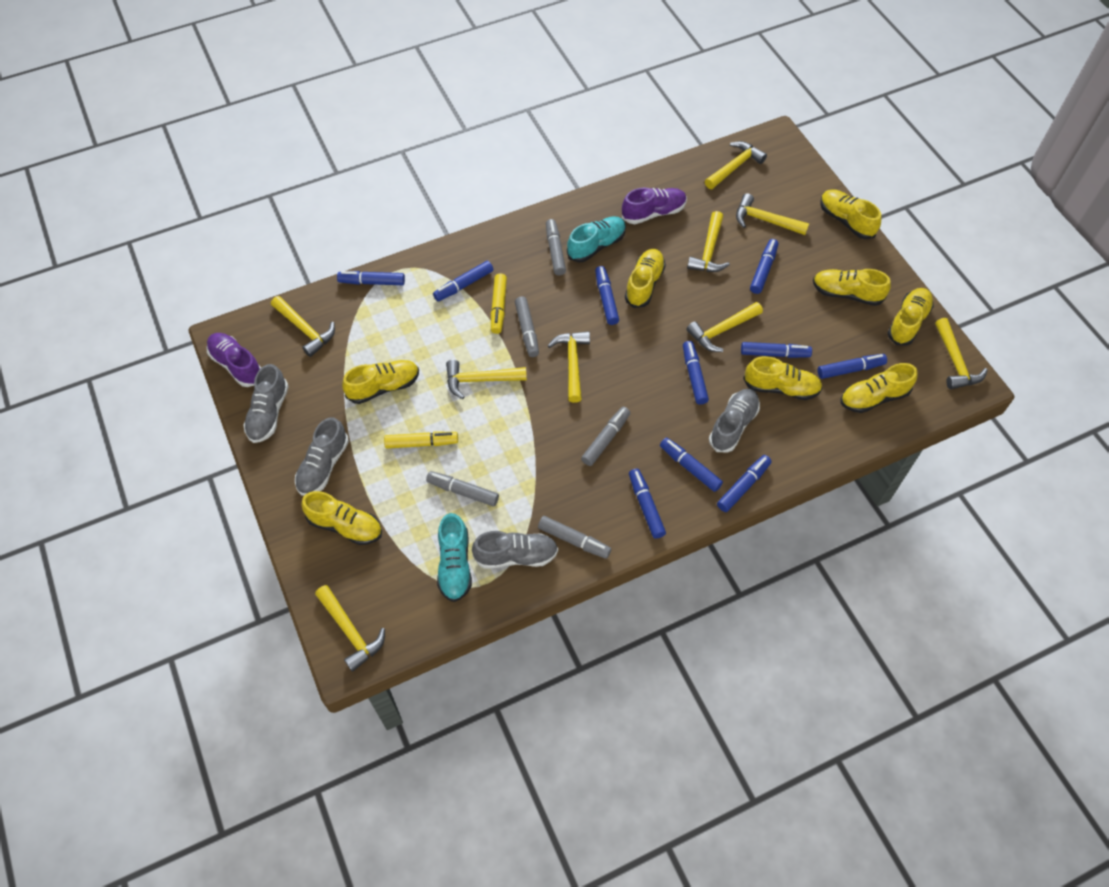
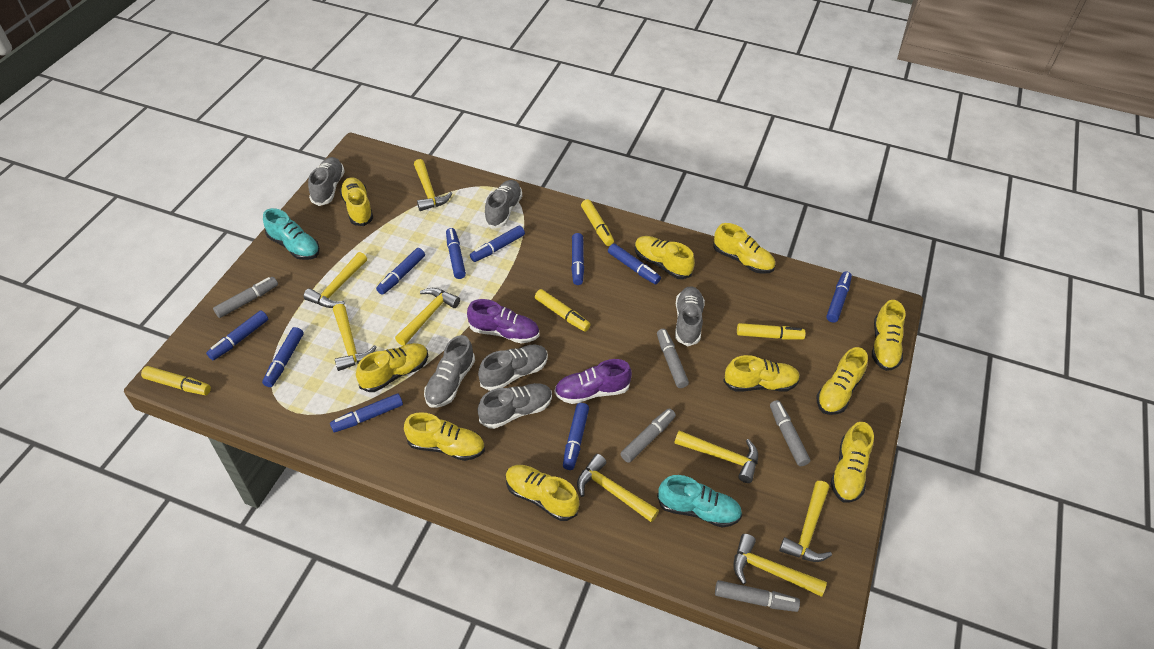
grey shoe: 4 -> 6
yellow hammer: 9 -> 8
yellow marker: 2 -> 4
yellow shoe: 8 -> 10

